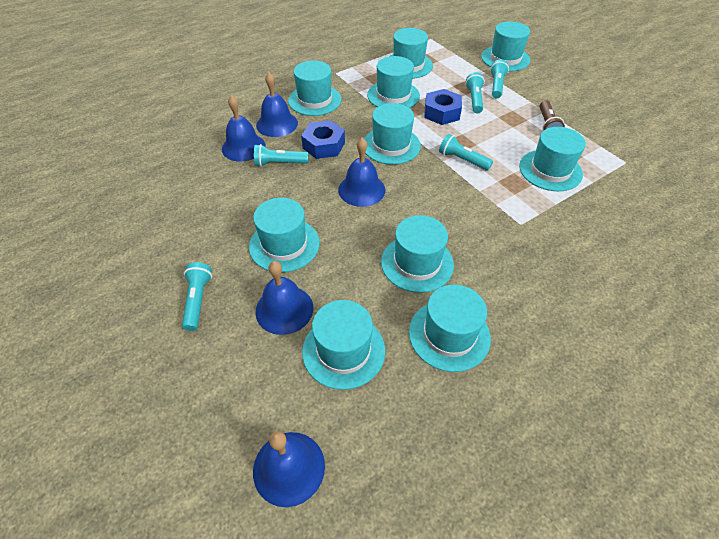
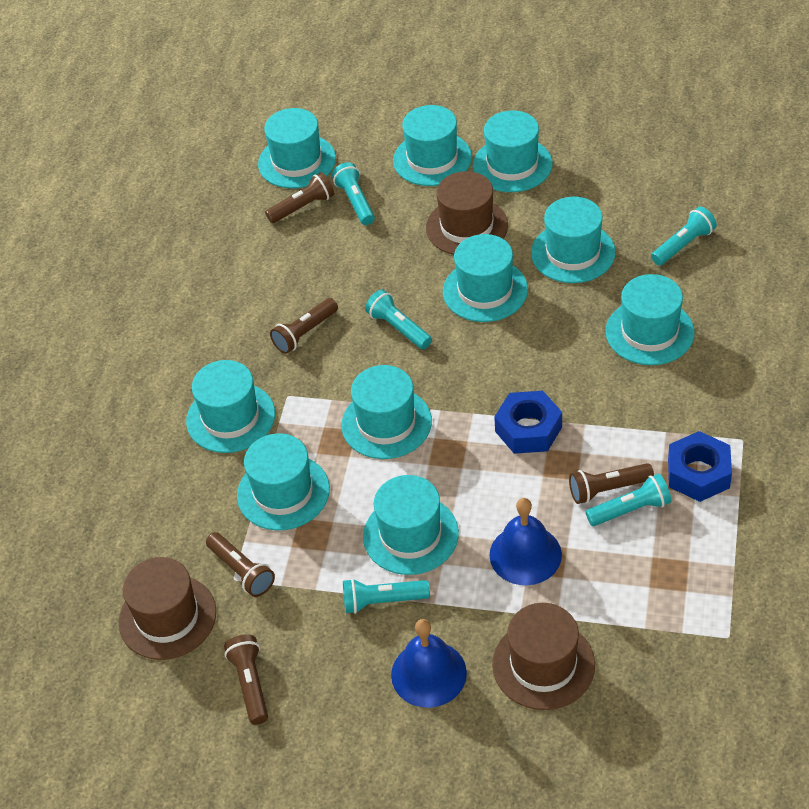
blue bell: 5 -> 2
brown flashlight: 1 -> 5
brown hat: 0 -> 3

